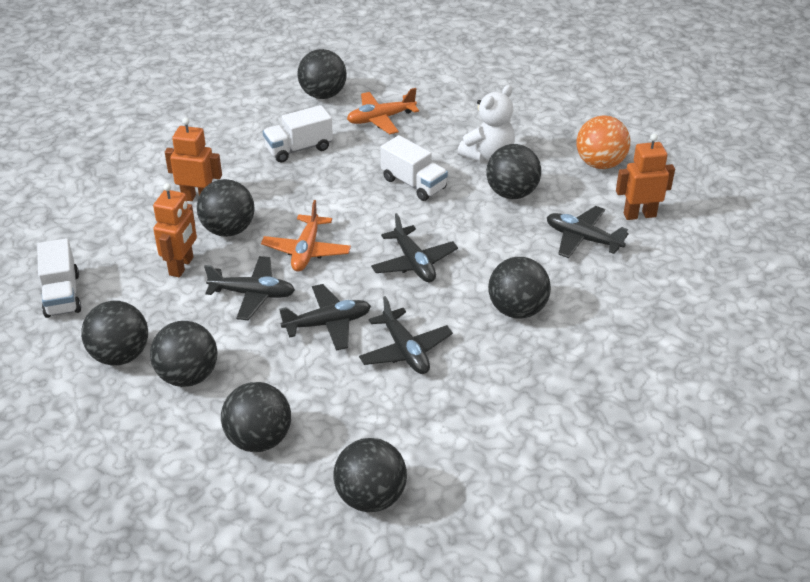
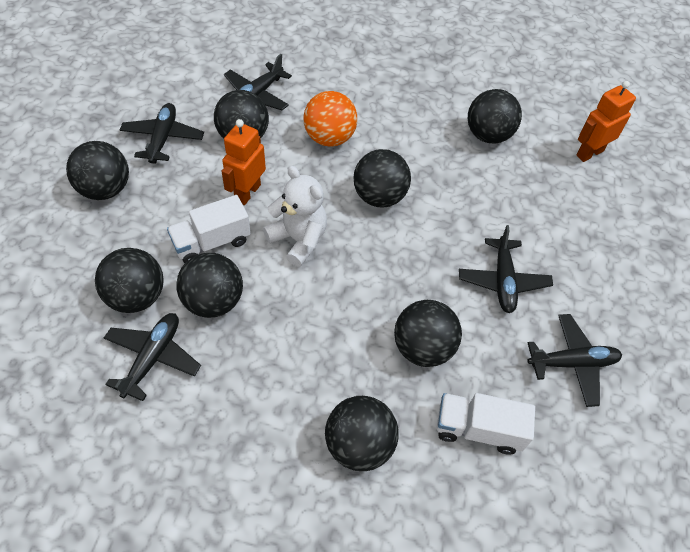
orange plane: 2 -> 0
orange robot: 3 -> 2
white truck: 3 -> 2

